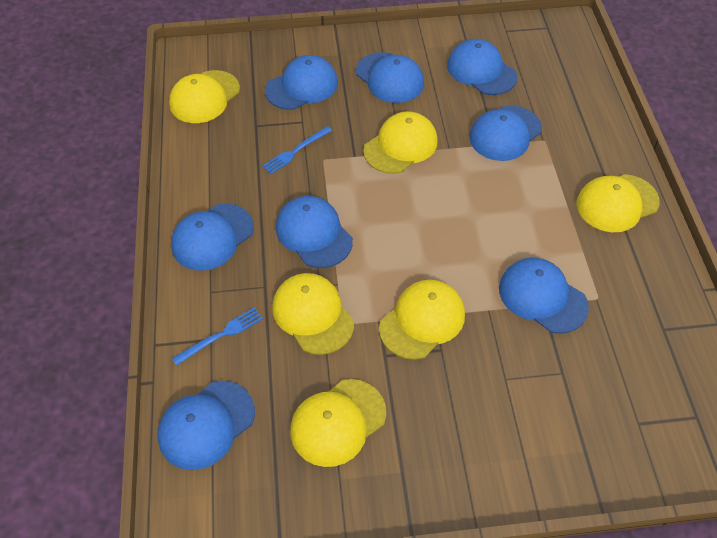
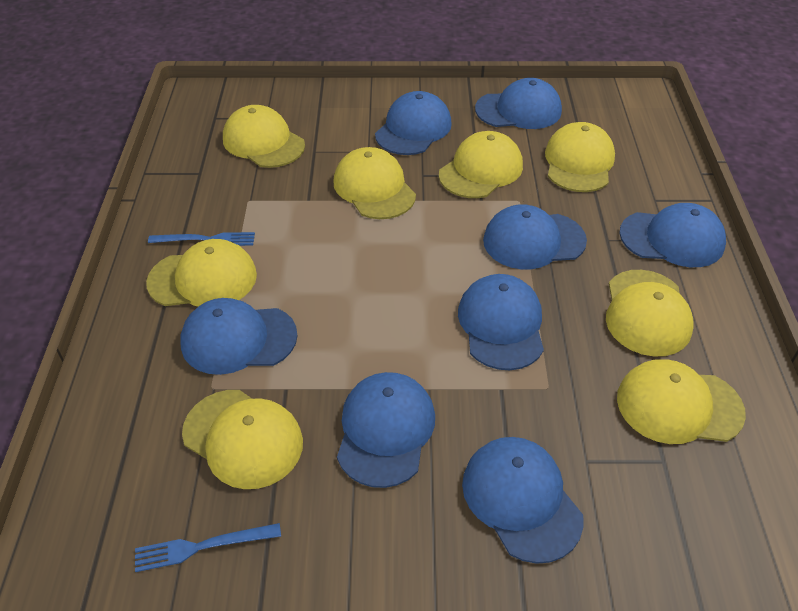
yellow cap: 6 -> 8

